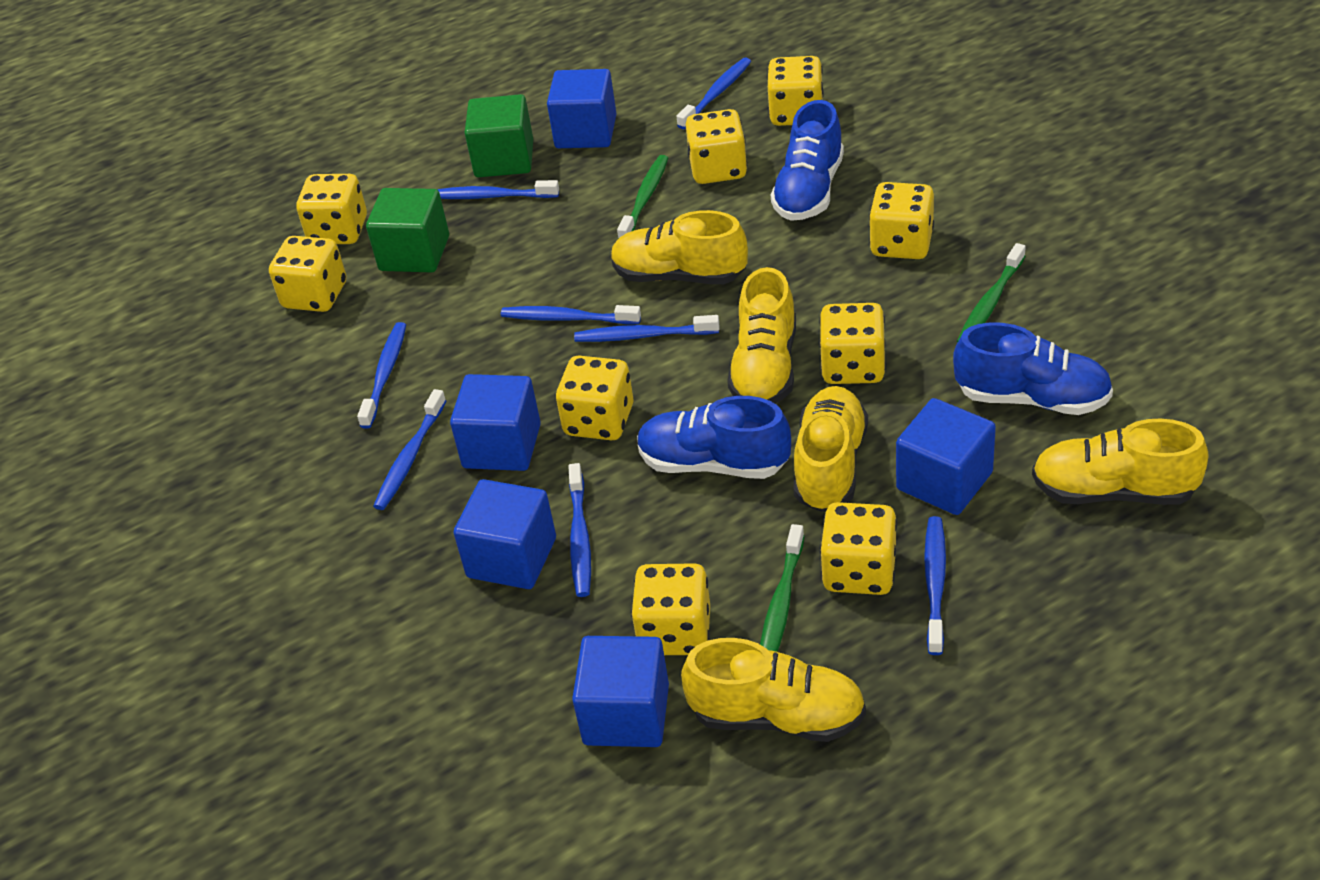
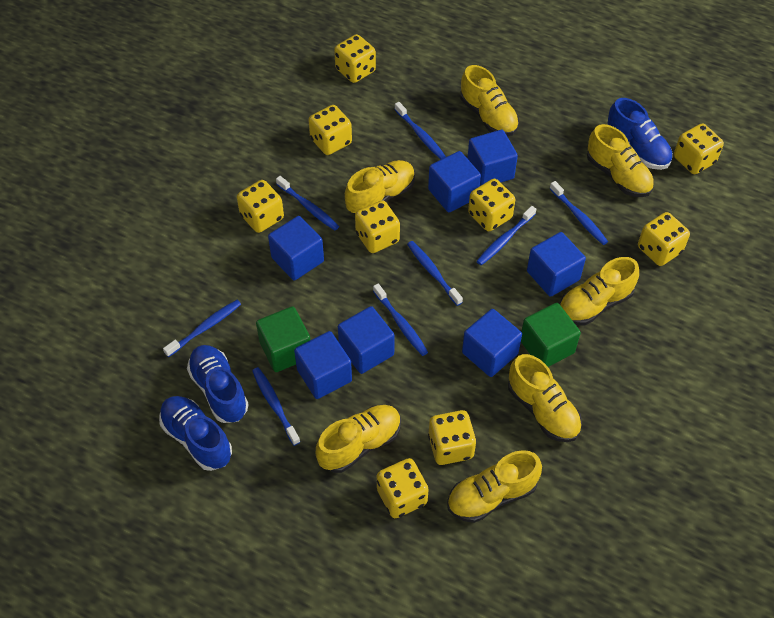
blue cube: 5 -> 7
green toothbrush: 3 -> 0
yellow shoe: 5 -> 7

